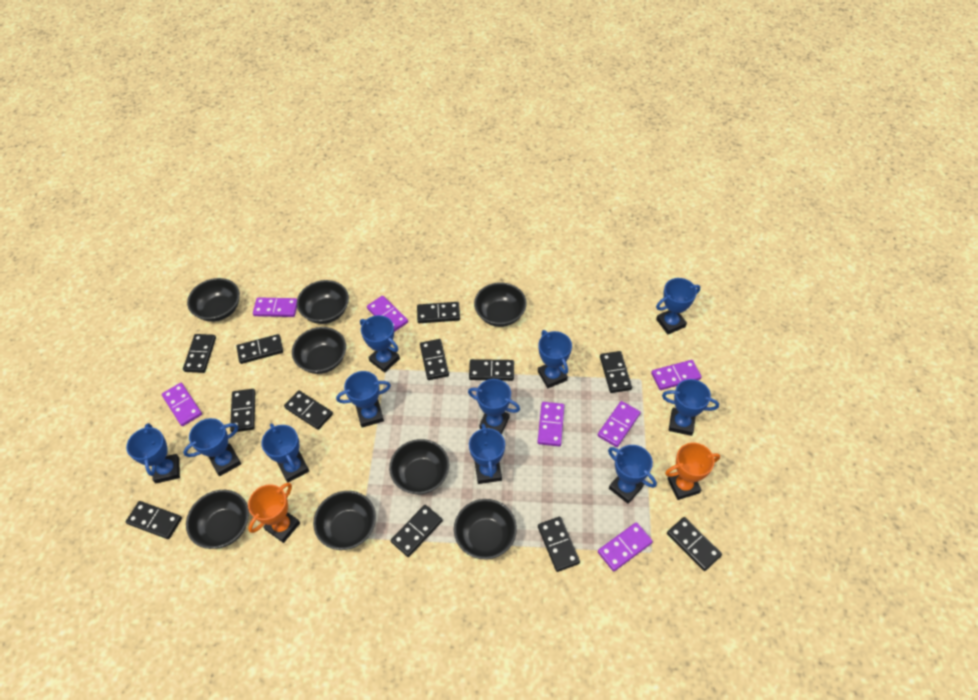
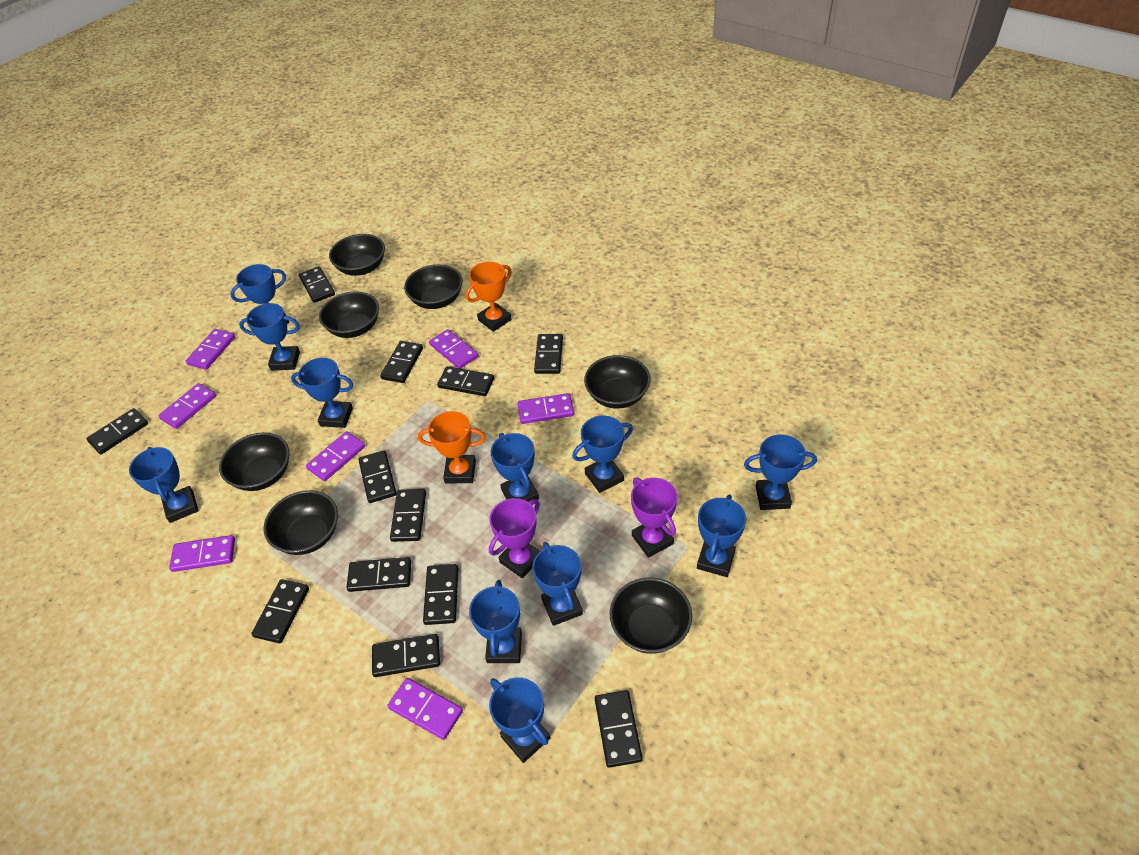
black bowl: 8 -> 7
purple trophy: 0 -> 2

